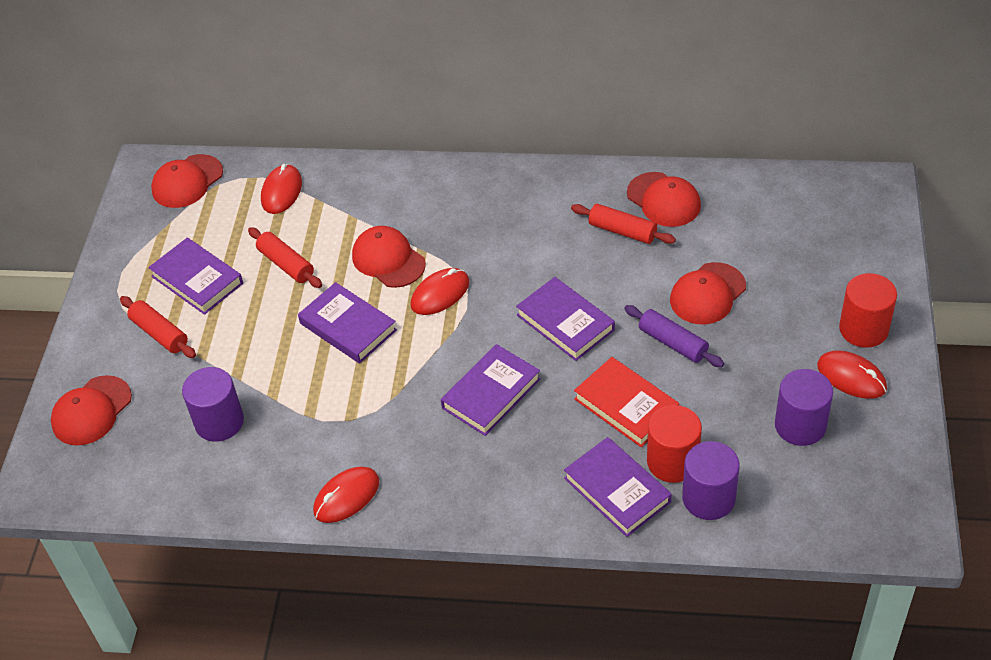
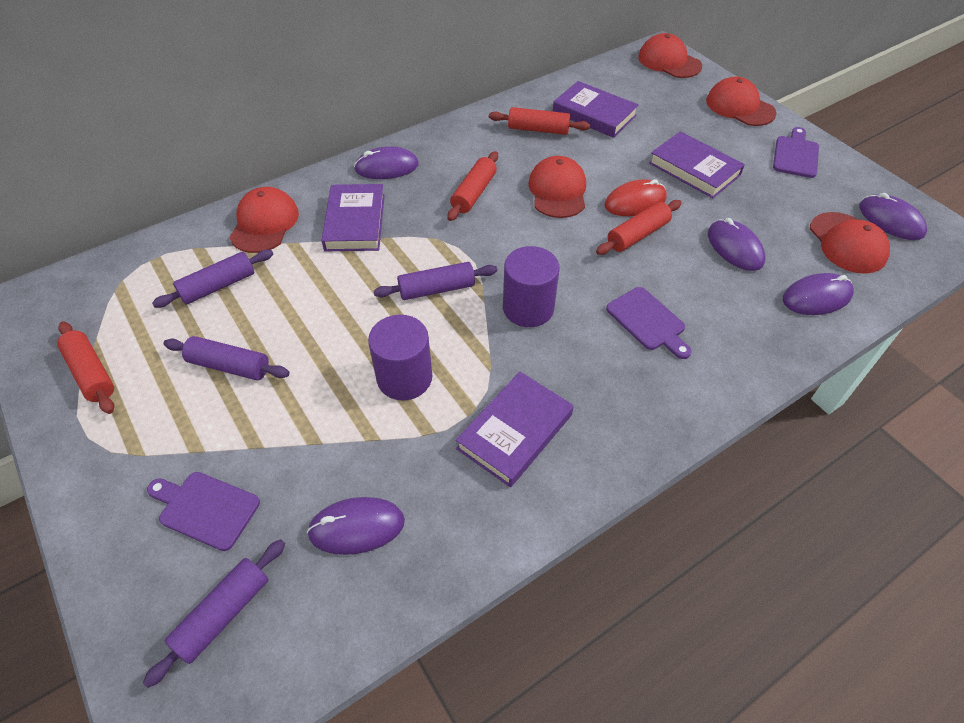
purple book: 5 -> 4
purple cutting board: 0 -> 3
purple cylinder: 3 -> 2
purple mouse: 0 -> 5
purple rolling pin: 1 -> 4
red book: 1 -> 0
red cylinder: 2 -> 0
red mouse: 4 -> 1
red rolling pin: 3 -> 4

